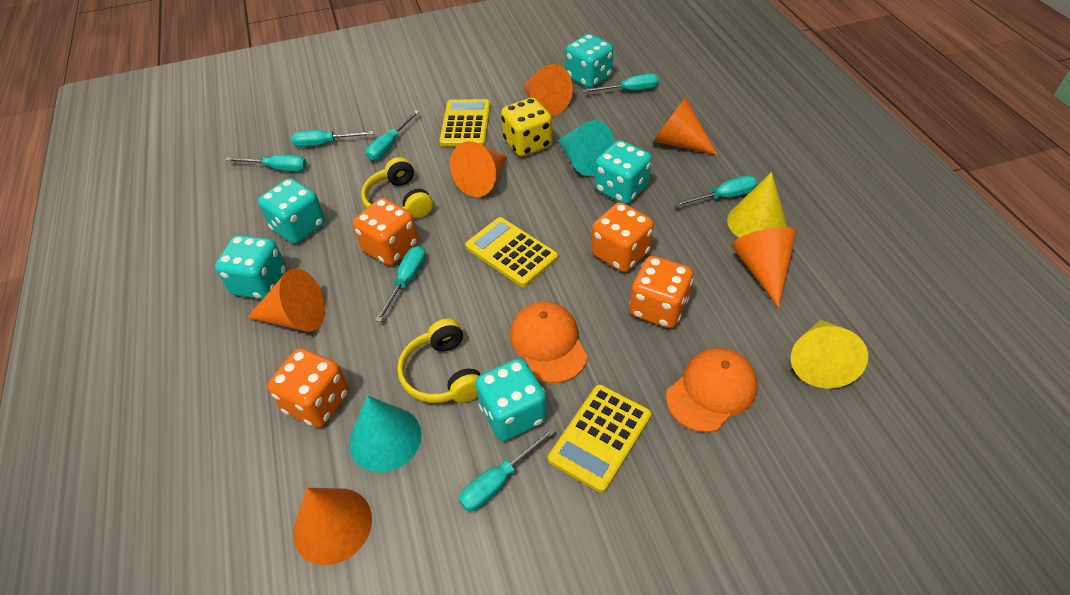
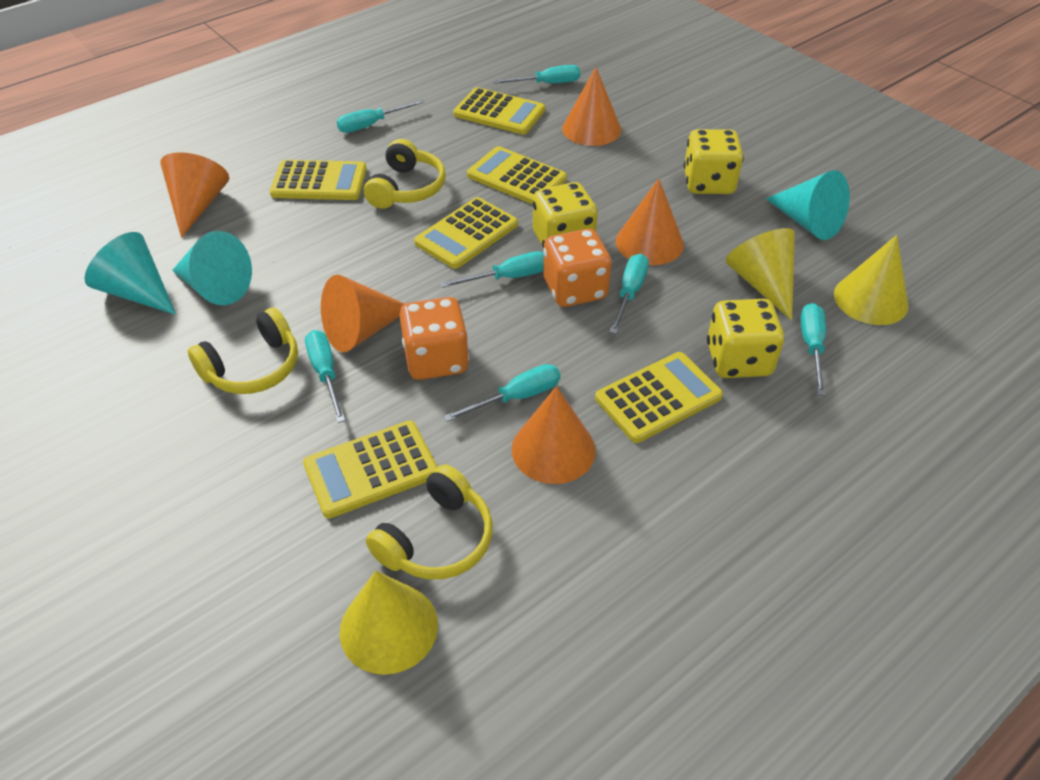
orange cap: 2 -> 0
orange cone: 6 -> 5
orange dice: 4 -> 2
turquoise cone: 2 -> 3
turquoise dice: 5 -> 0
yellow calculator: 3 -> 6
yellow cone: 2 -> 3
yellow dice: 1 -> 3
yellow headphones: 2 -> 3

